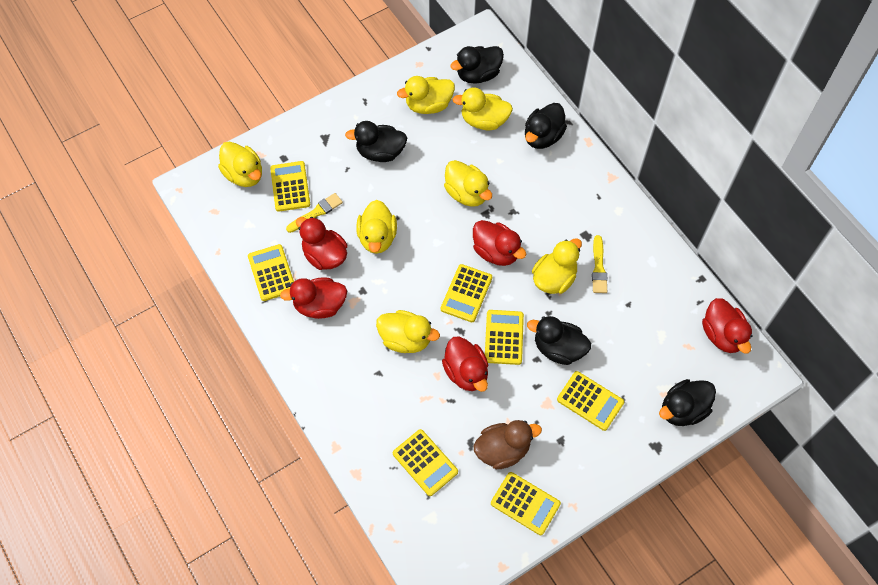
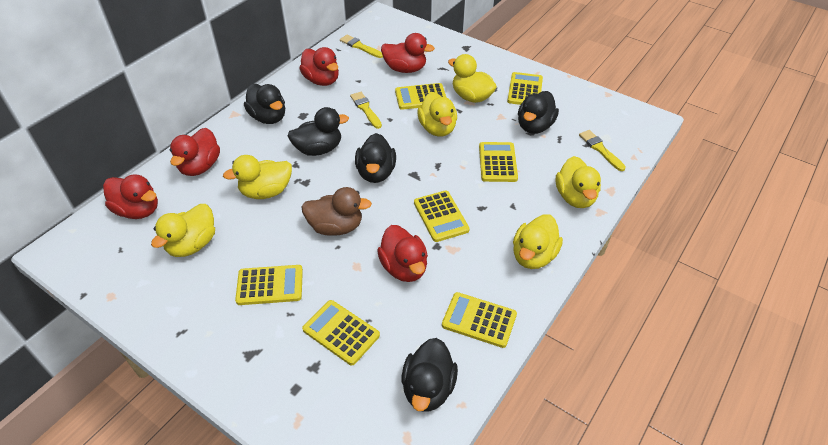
yellow brush: 2 -> 3
yellow duck: 7 -> 6

